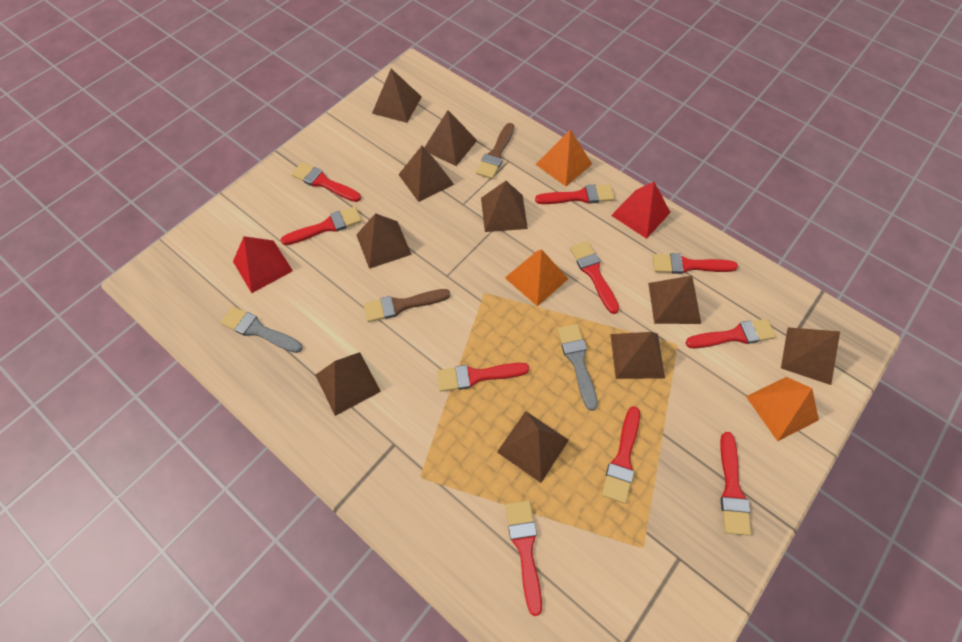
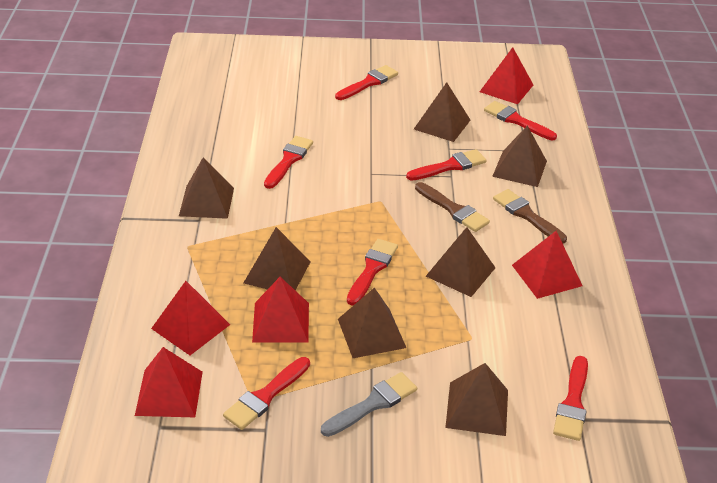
brown pyramid: 10 -> 7
grey brush: 2 -> 1
orange pyramid: 3 -> 0
red brush: 10 -> 7
red pyramid: 2 -> 5

